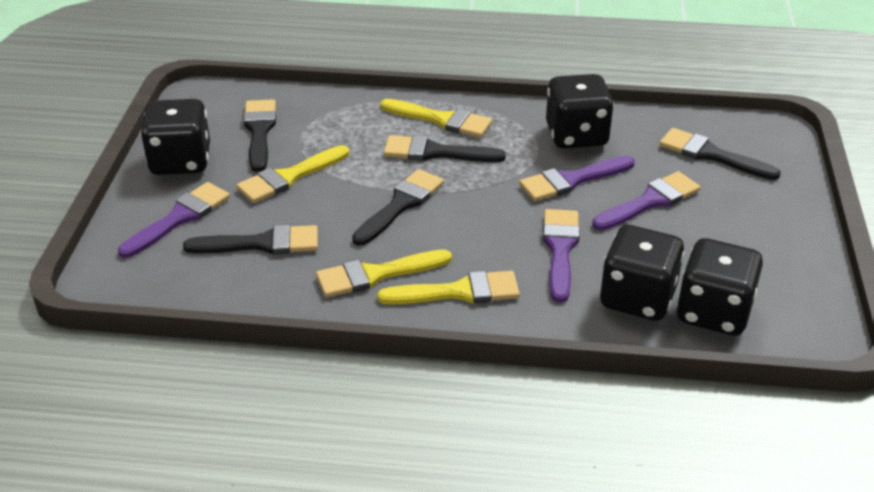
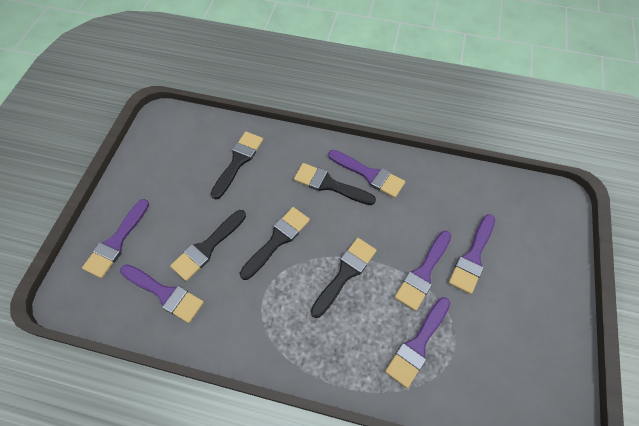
black dice: 4 -> 0
purple brush: 4 -> 6
yellow brush: 4 -> 0

